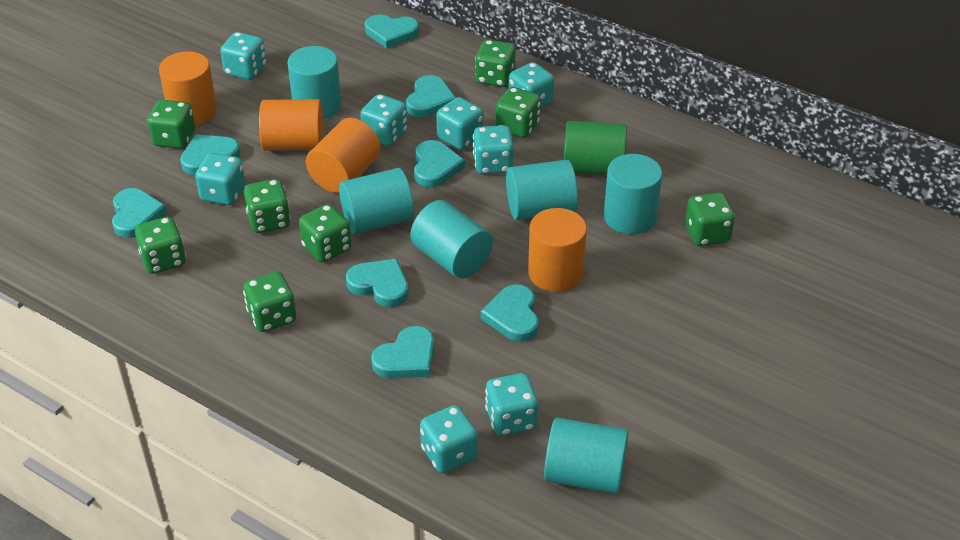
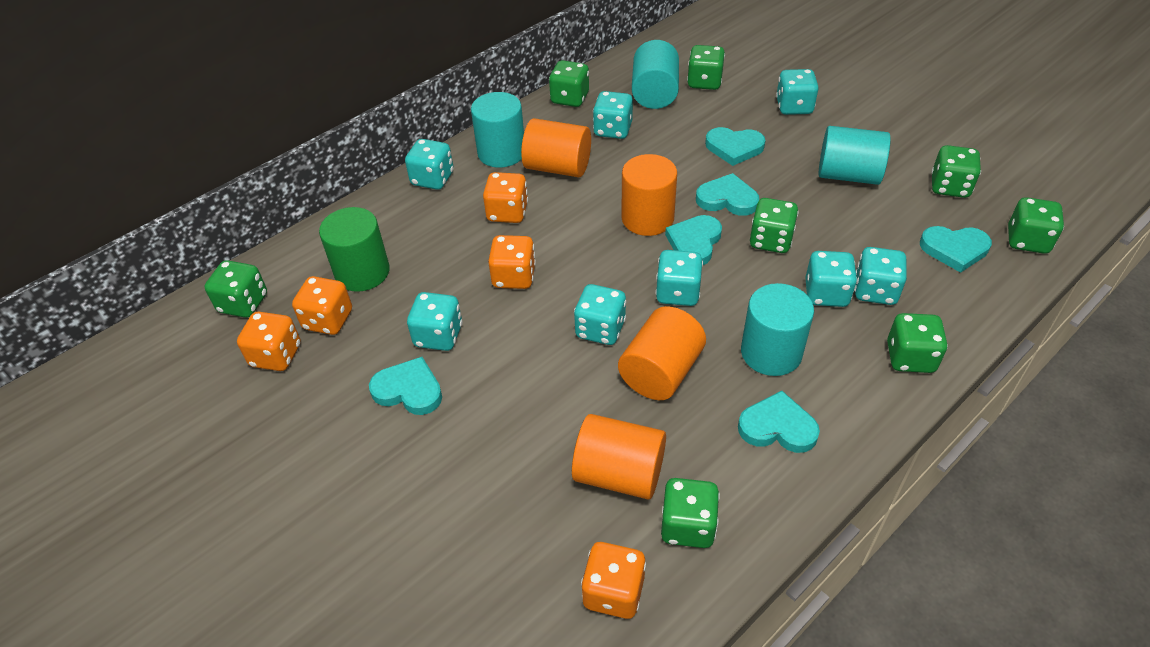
orange dice: 0 -> 5
turquoise cylinder: 6 -> 4
turquoise heart: 8 -> 6

